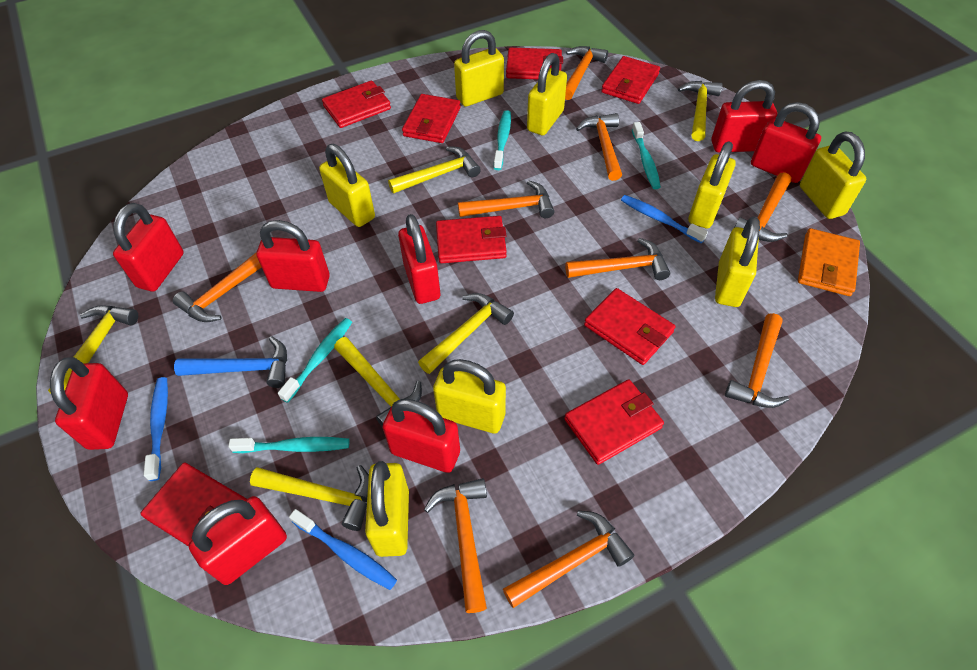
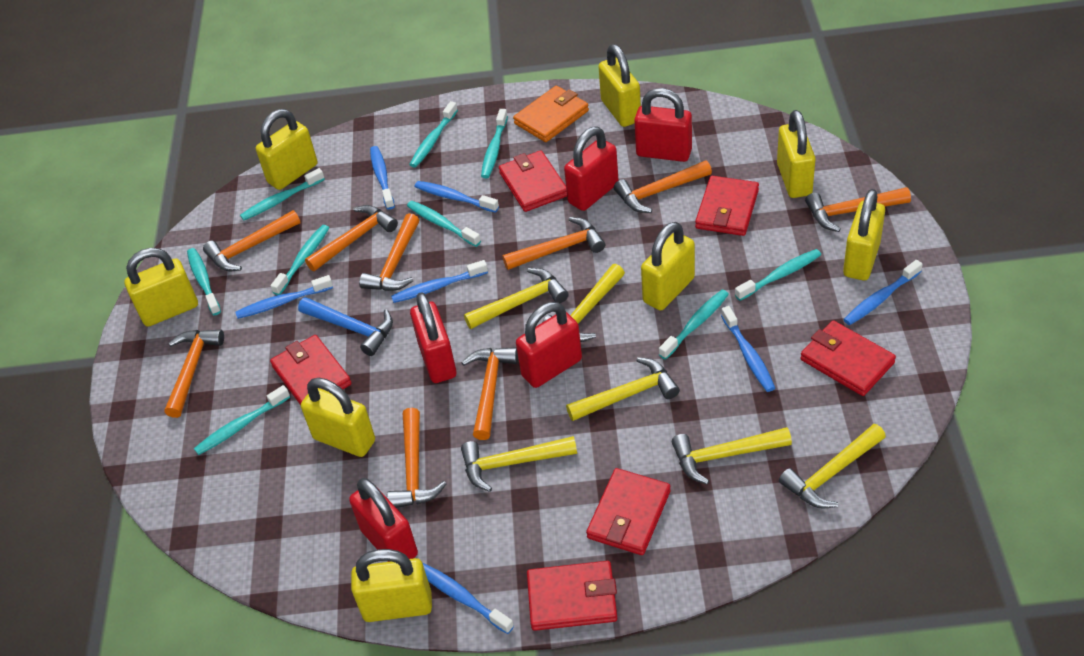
blue toothbrush: 3 -> 7
red padlock: 8 -> 5
red wallet: 8 -> 6
turquoise toothbrush: 4 -> 9

